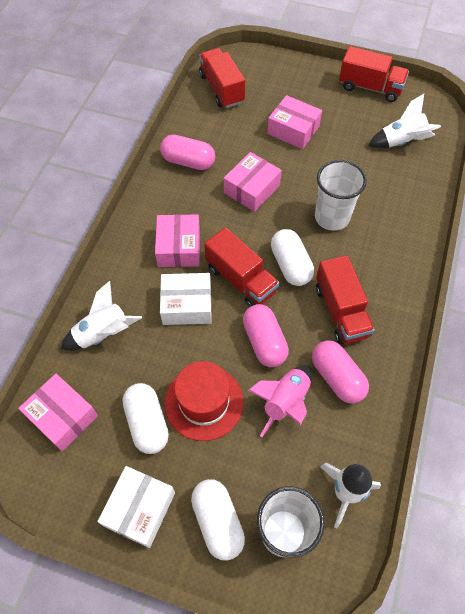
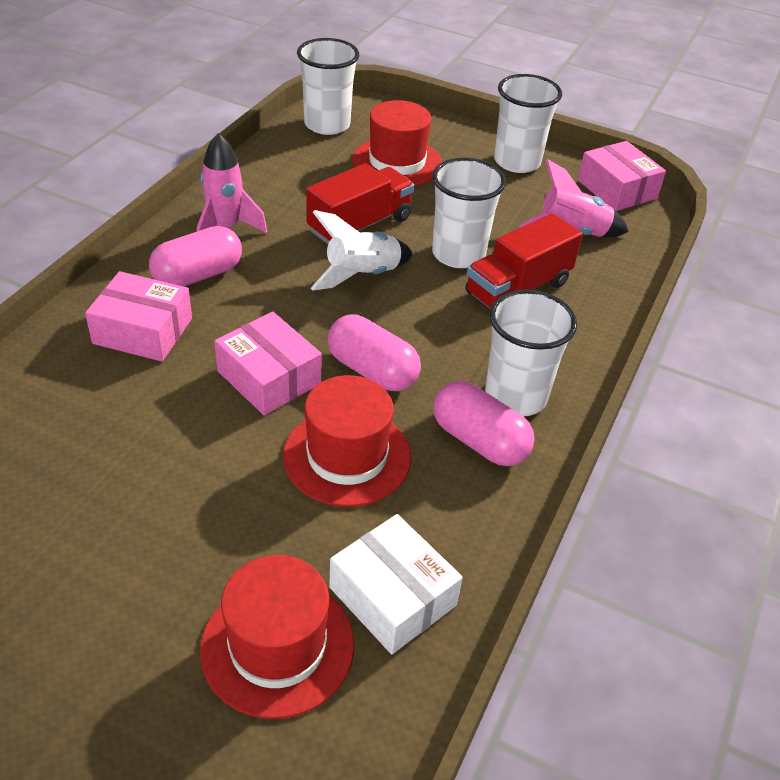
pink box: 4 -> 3
pink rocket: 1 -> 2
red hat: 1 -> 3
red truck: 4 -> 2
white box: 2 -> 1
white capsule: 3 -> 0
white cup: 2 -> 4
white rocket: 3 -> 1

